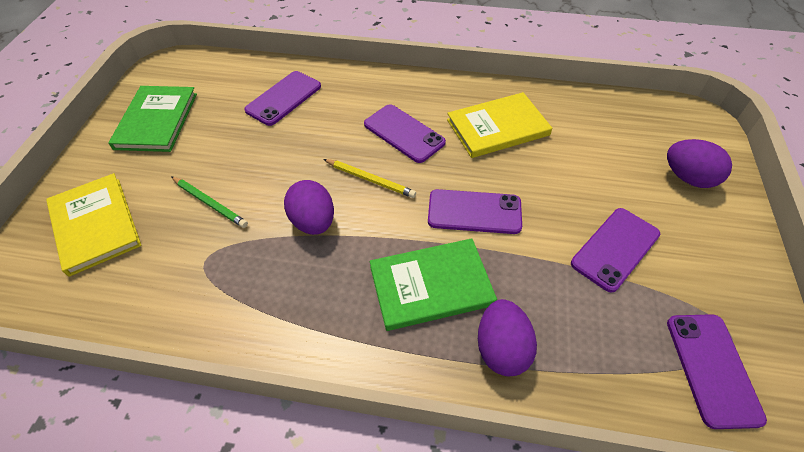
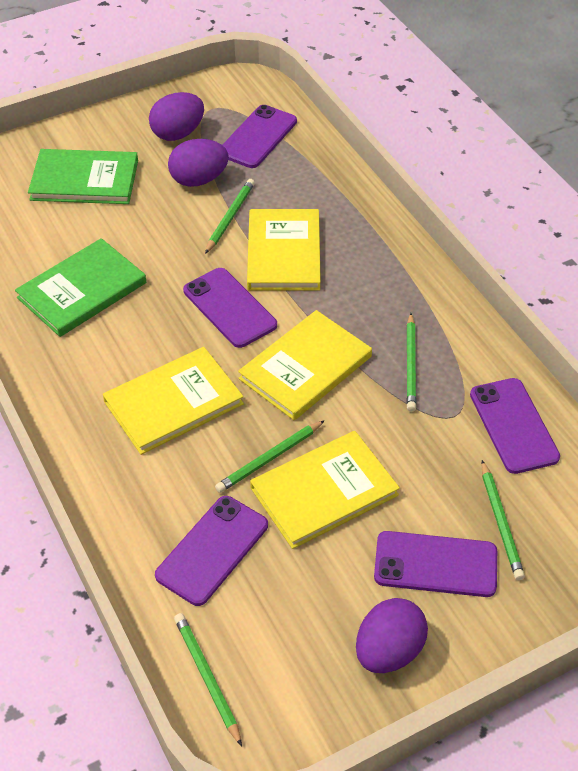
green pencil: 1 -> 5
yellow book: 2 -> 4
yellow pencil: 1 -> 0

